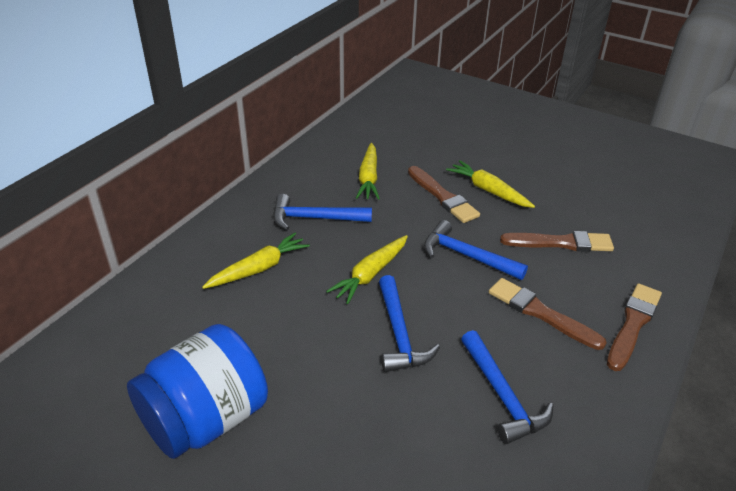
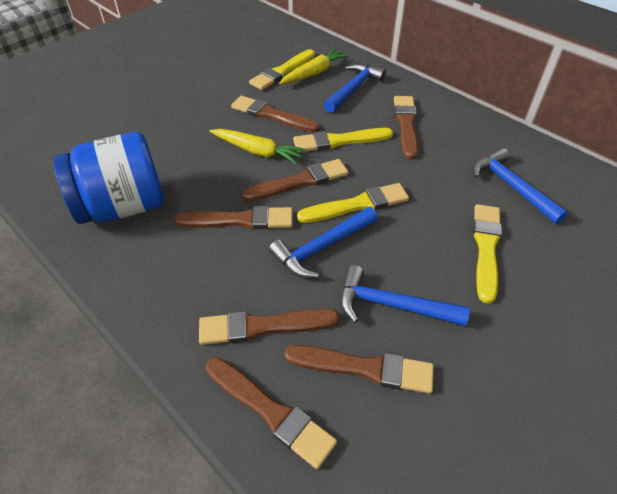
brown brush: 4 -> 7
yellow brush: 0 -> 4
yellow carrot: 4 -> 2

